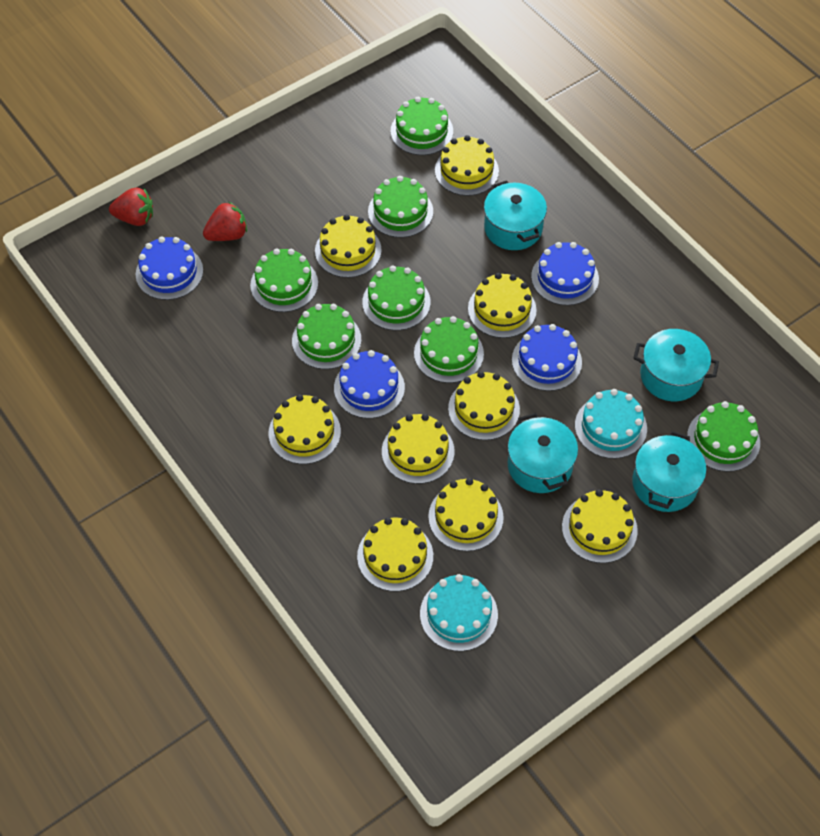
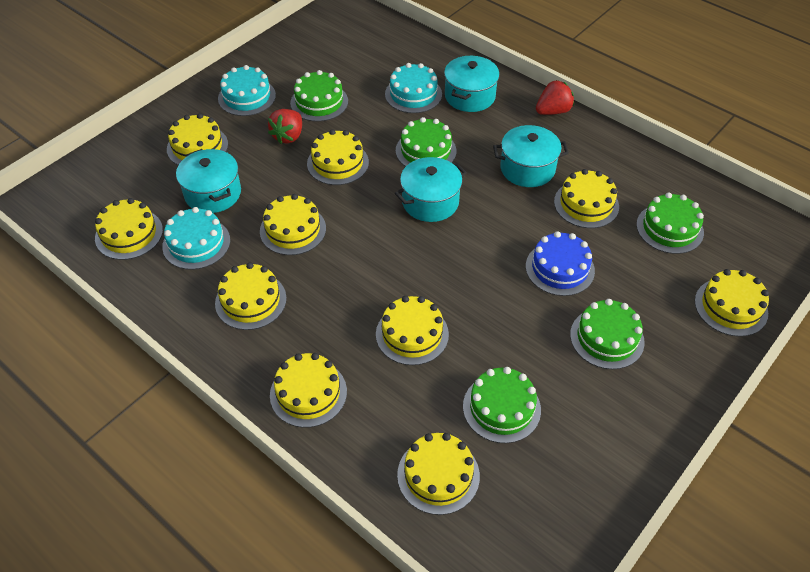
blue cake: 4 -> 1
green cake: 7 -> 5
turquoise cake: 2 -> 3
yellow cake: 9 -> 10

